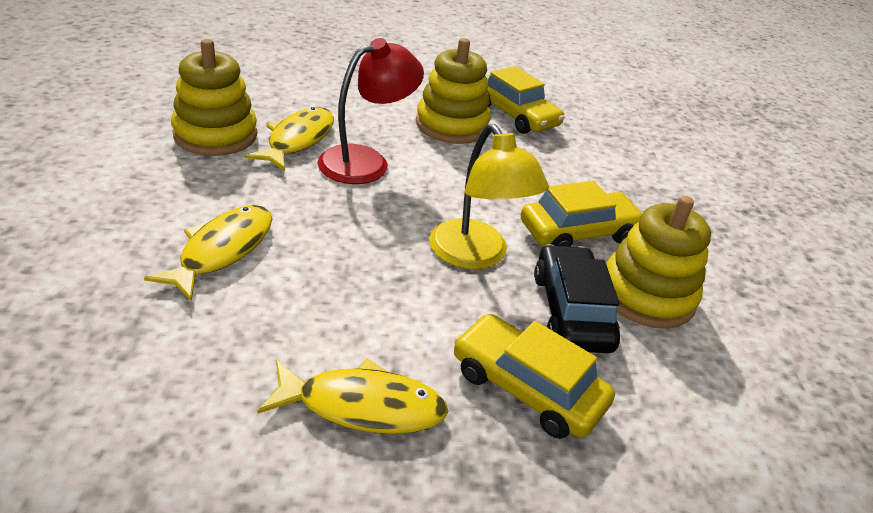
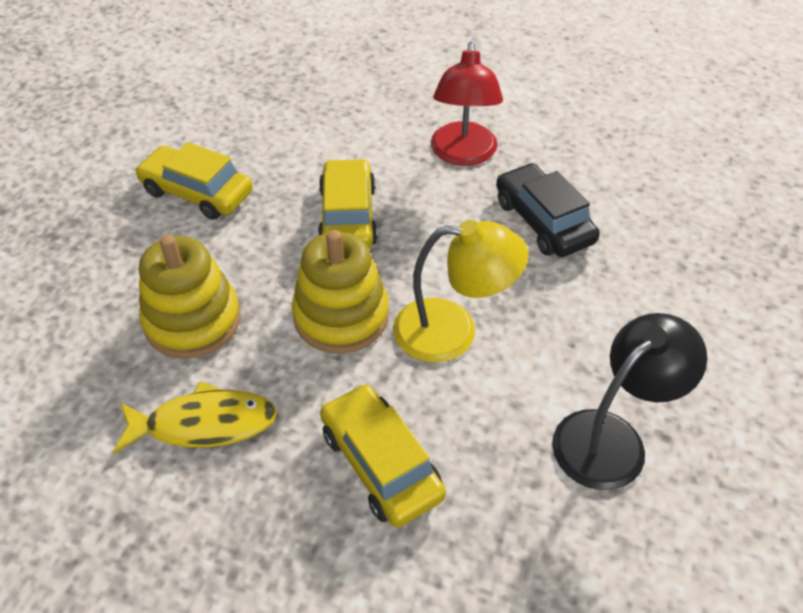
black lamp: 0 -> 1
yellow fish: 3 -> 1
yellow stacking toy: 3 -> 2

